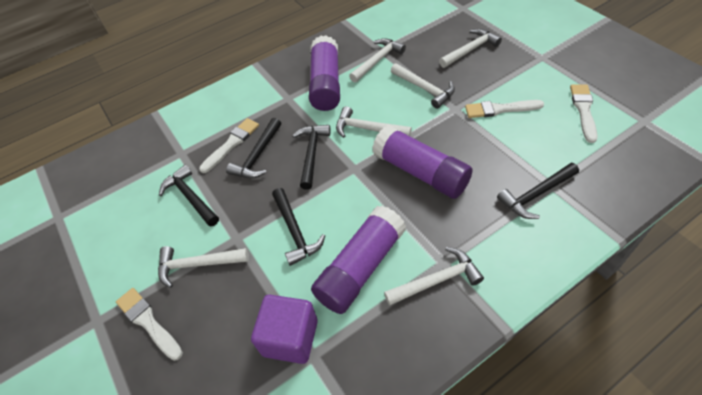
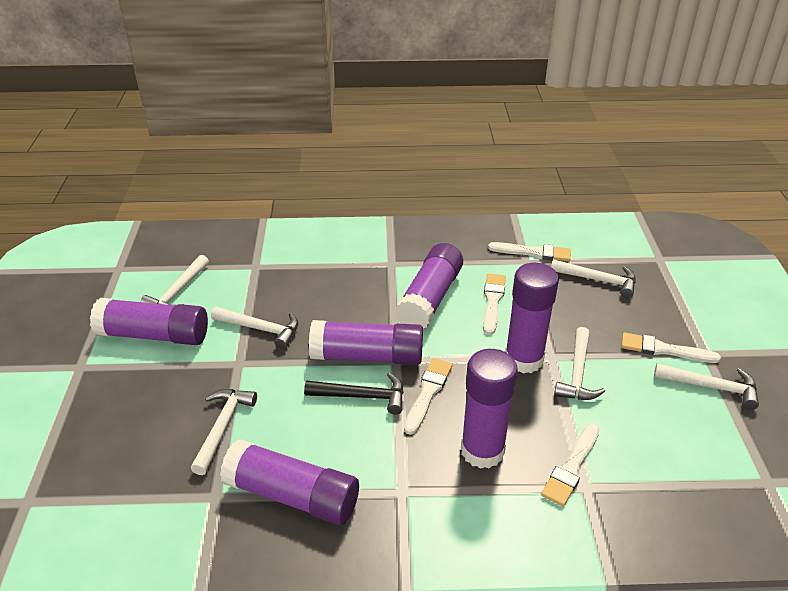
black hammer: 5 -> 1
purple cube: 1 -> 0
purple glue stick: 3 -> 6
white brush: 4 -> 5

